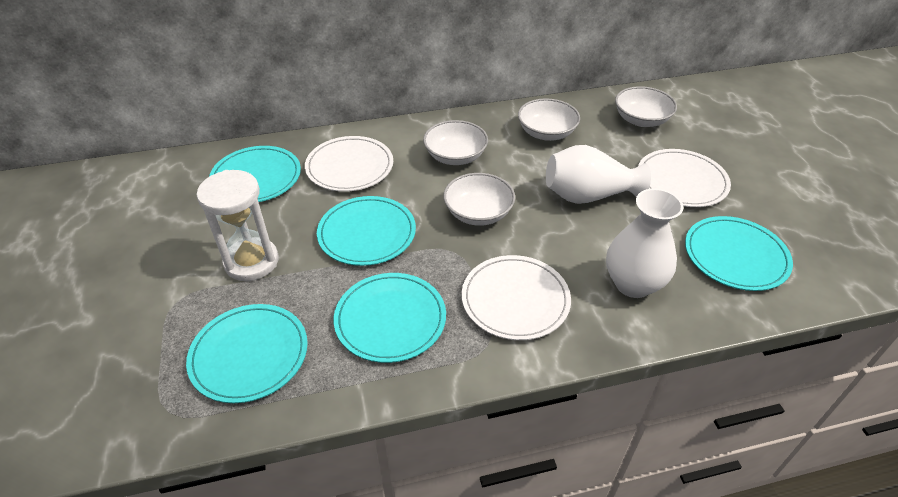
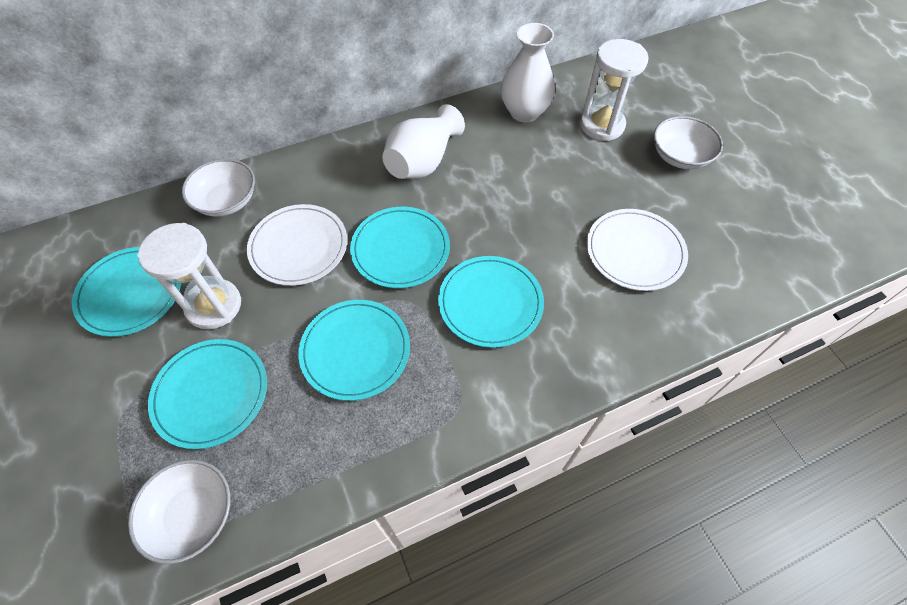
white bowl: 4 -> 3
white hourglass: 1 -> 2
white plate: 3 -> 2

